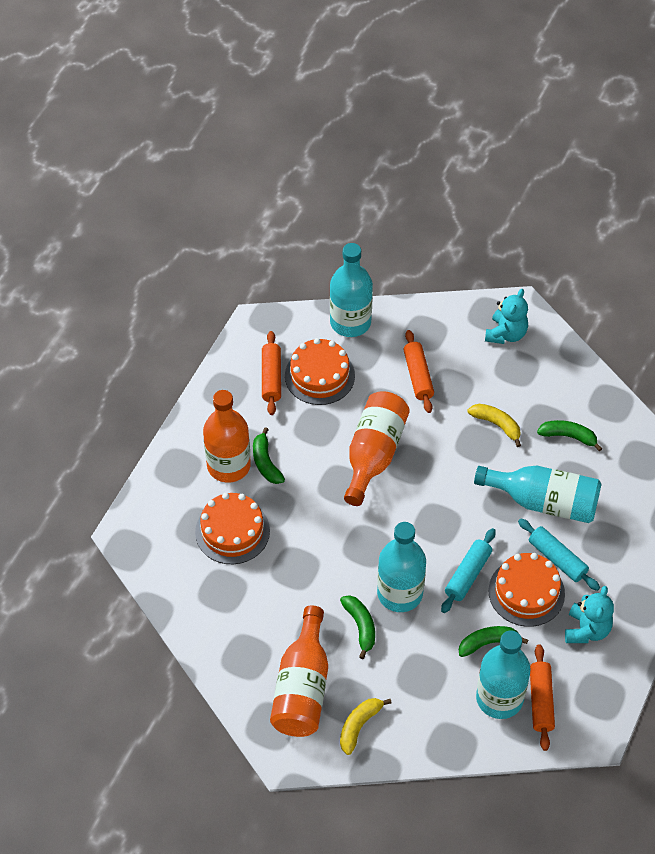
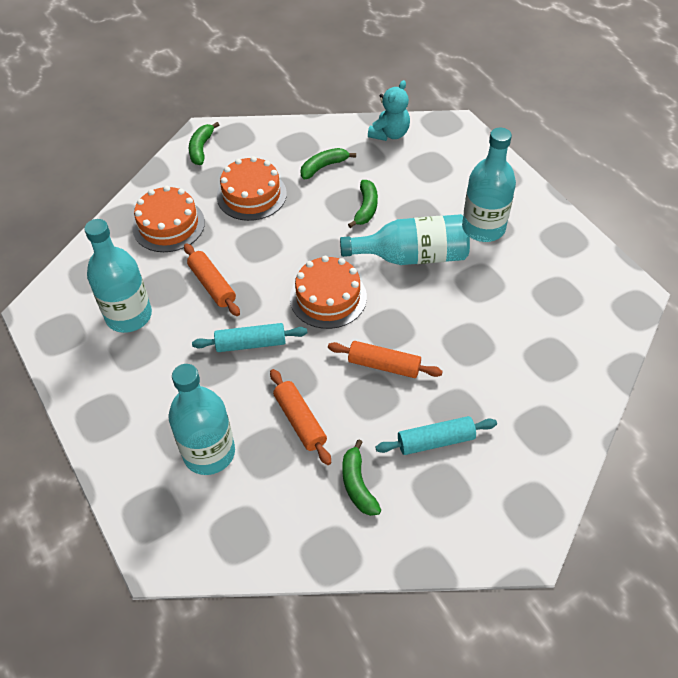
orange bottle: 3 -> 0
turquoise teddy bear: 2 -> 1
yellow banana: 2 -> 0

